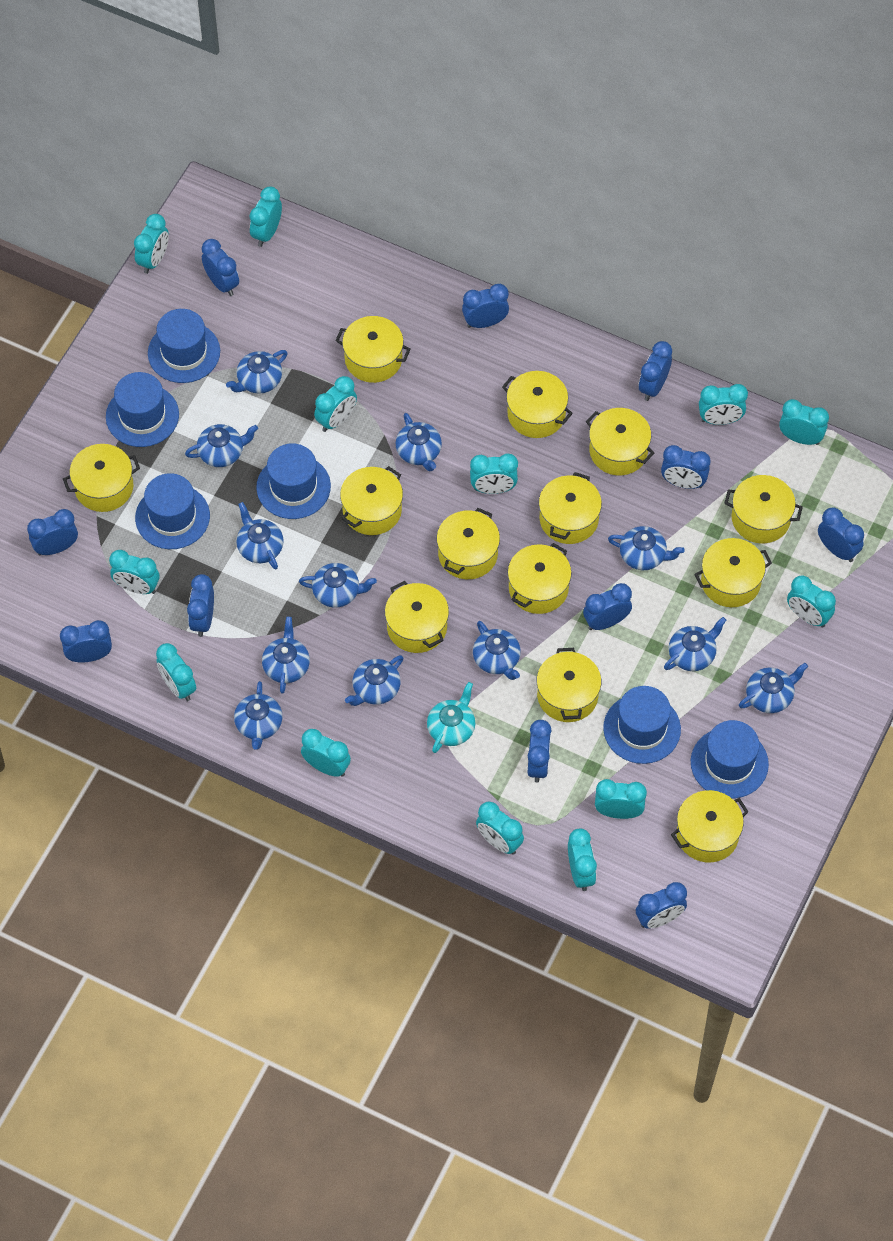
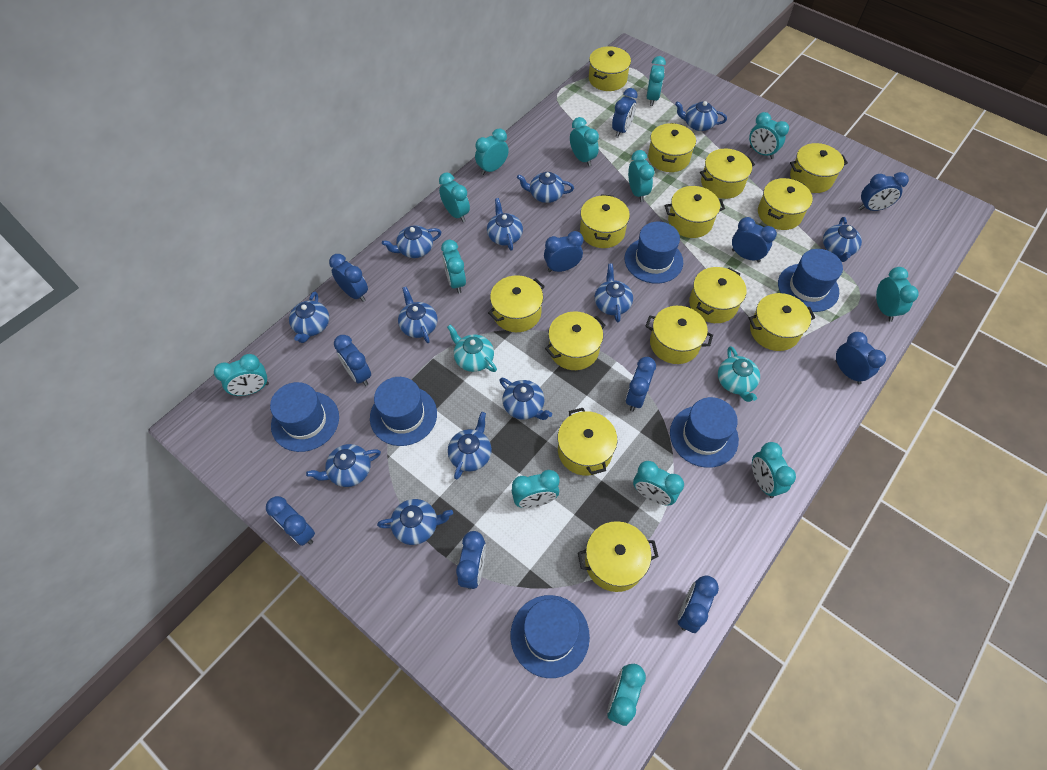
turquoise teapot: 1 -> 2
yellow pot: 13 -> 14

